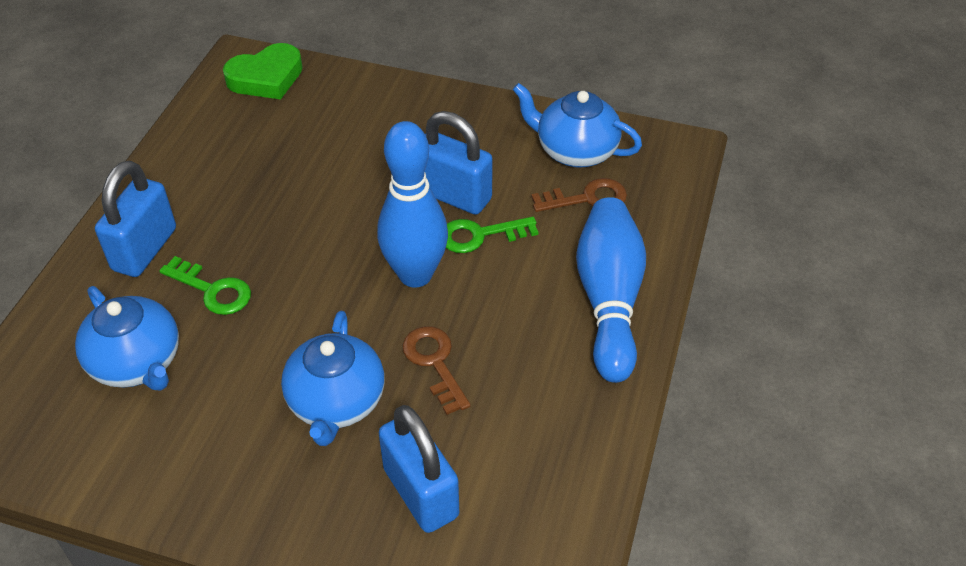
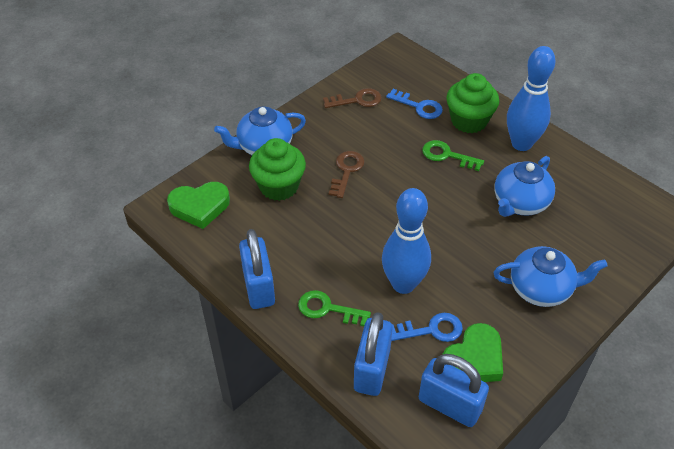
blue key: 0 -> 2
green cupcake: 0 -> 2
green heart: 1 -> 2

